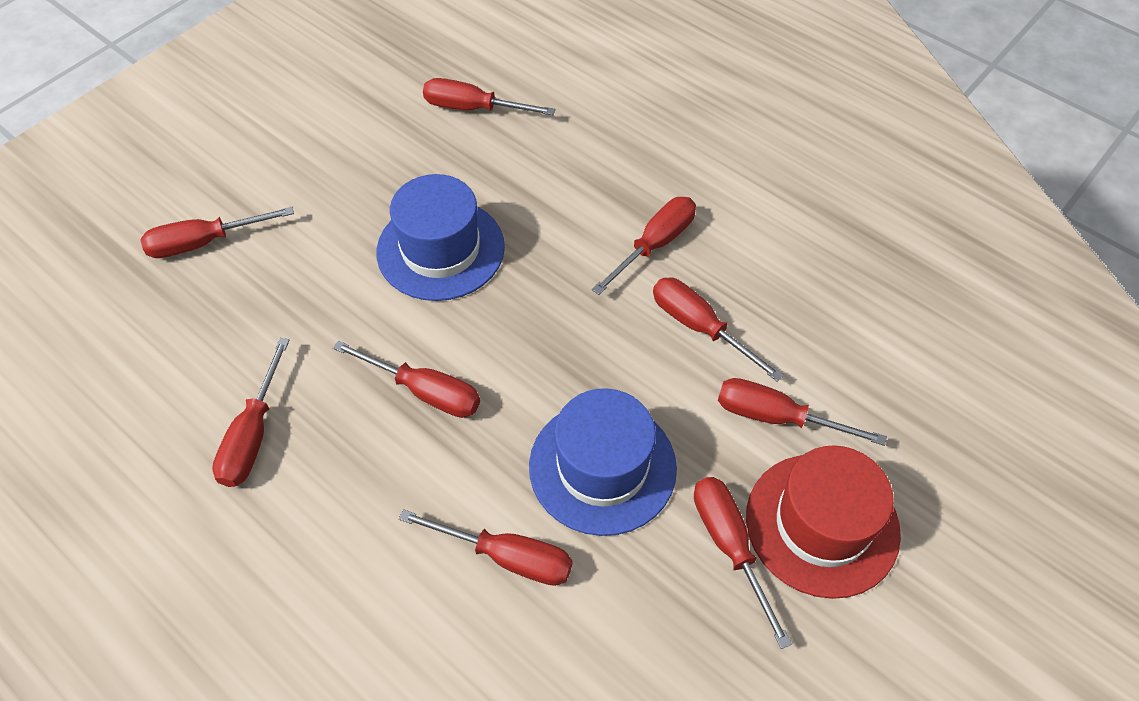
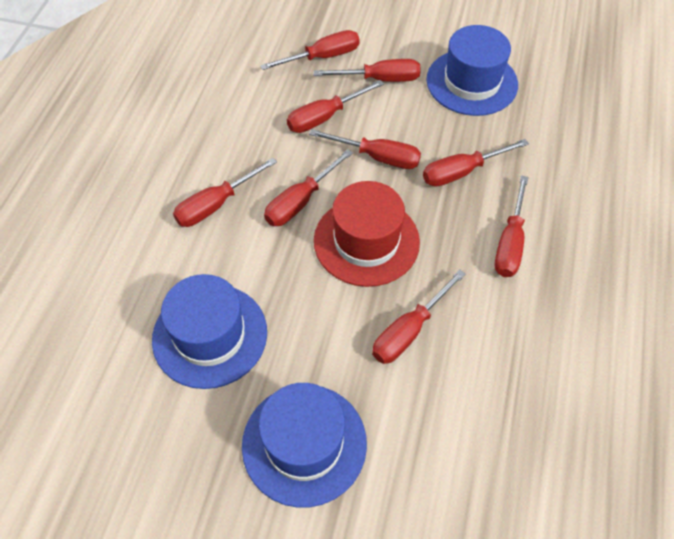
blue hat: 2 -> 3

